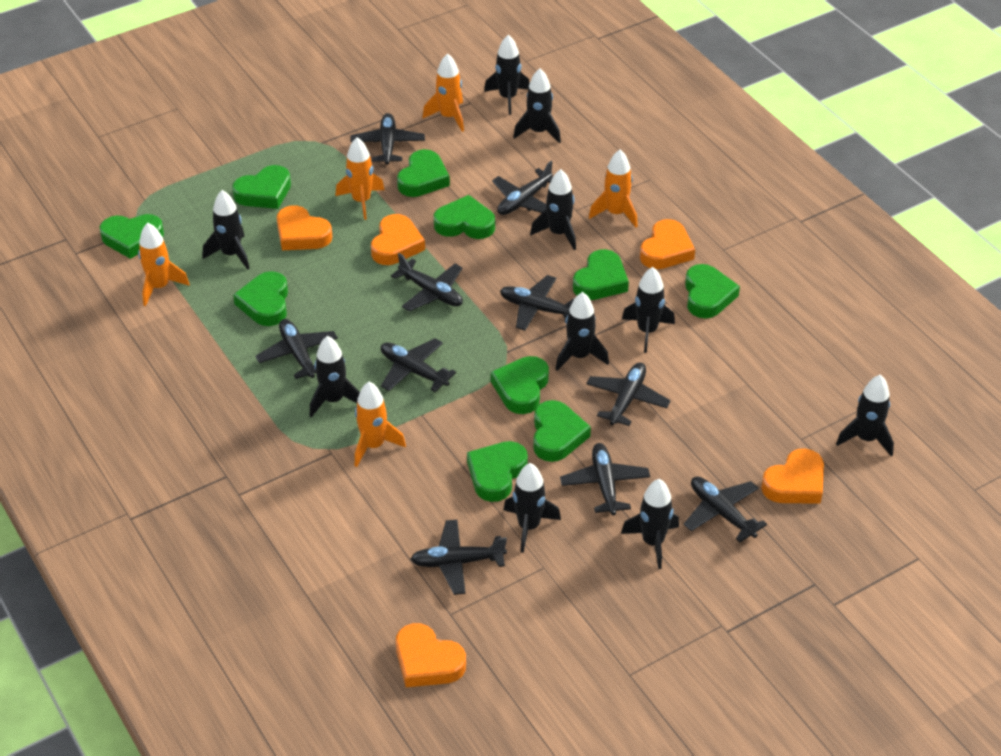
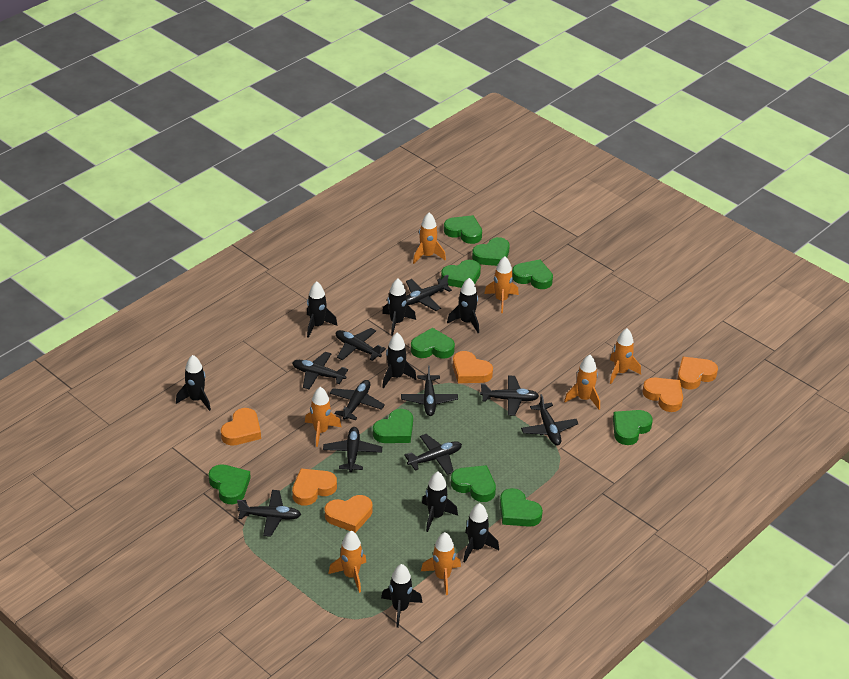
black rocket: 10 -> 8
orange heart: 5 -> 6
orange rocket: 5 -> 7

